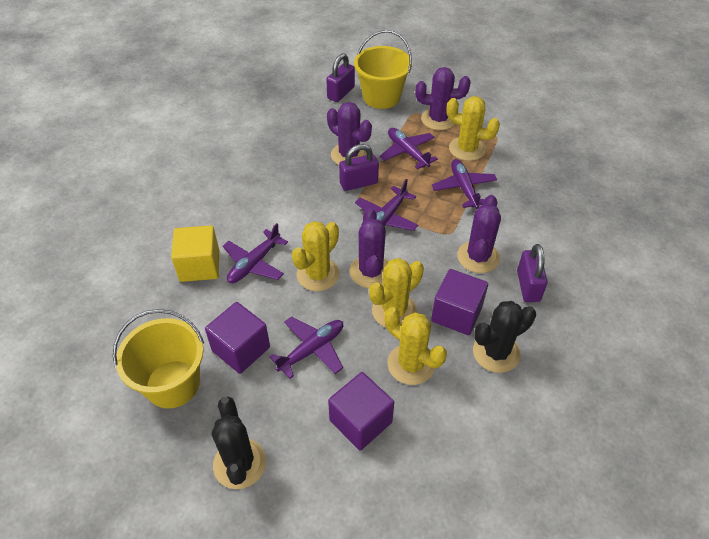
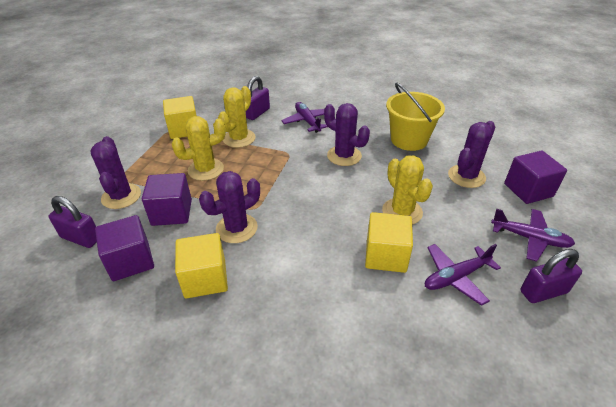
black cactus: 2 -> 0
purple plane: 5 -> 3
yellow bucket: 2 -> 1
yellow cactus: 4 -> 3
yellow cube: 1 -> 3

